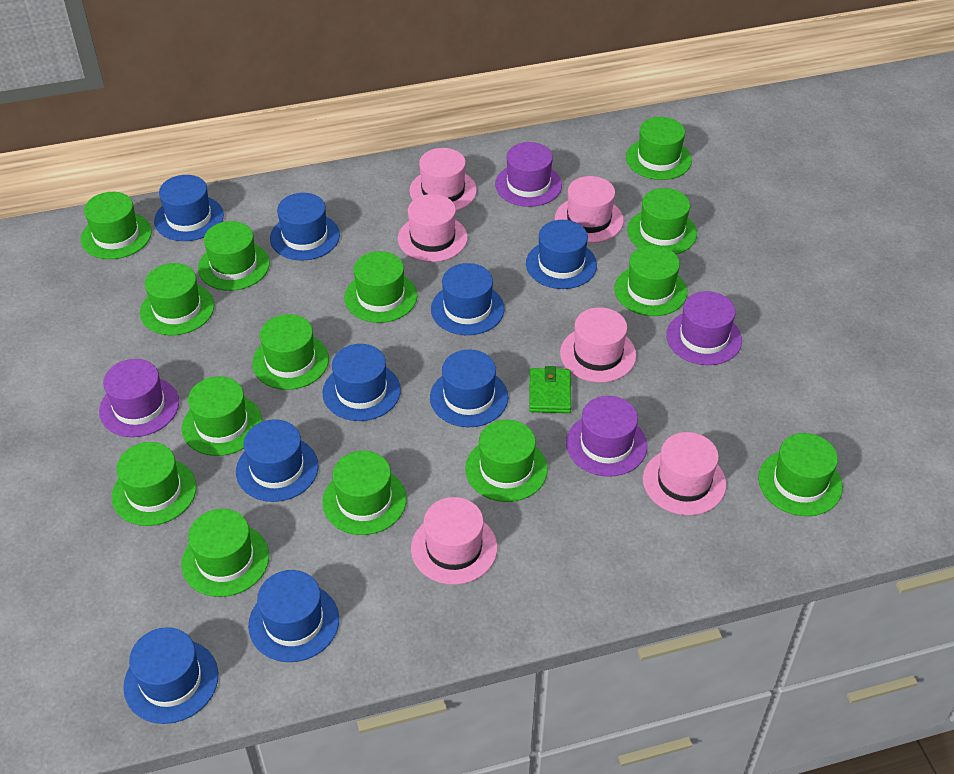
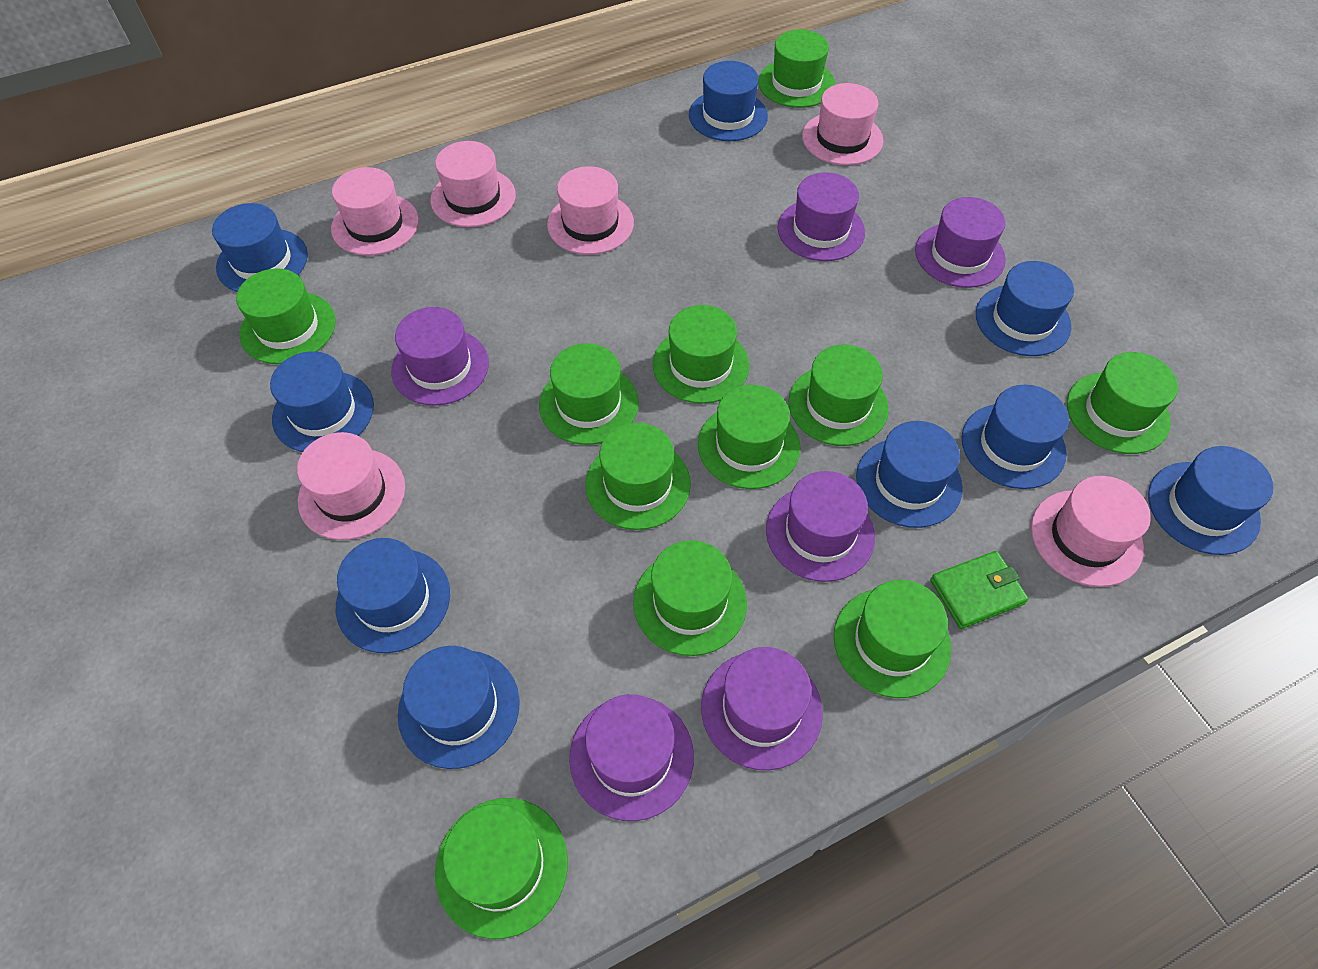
green hat: 14 -> 11
purple hat: 4 -> 6

